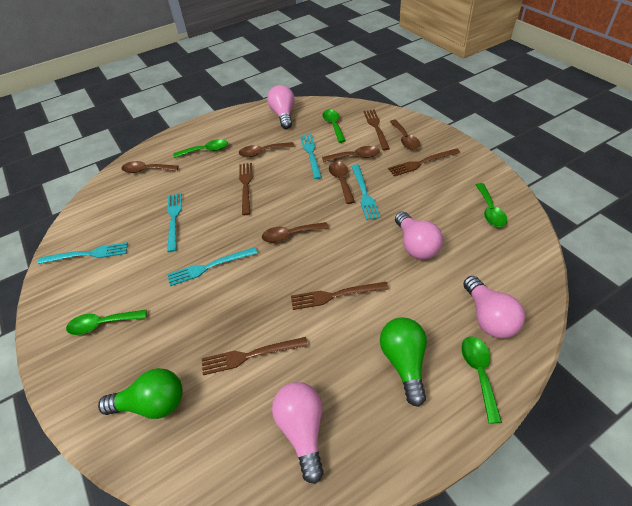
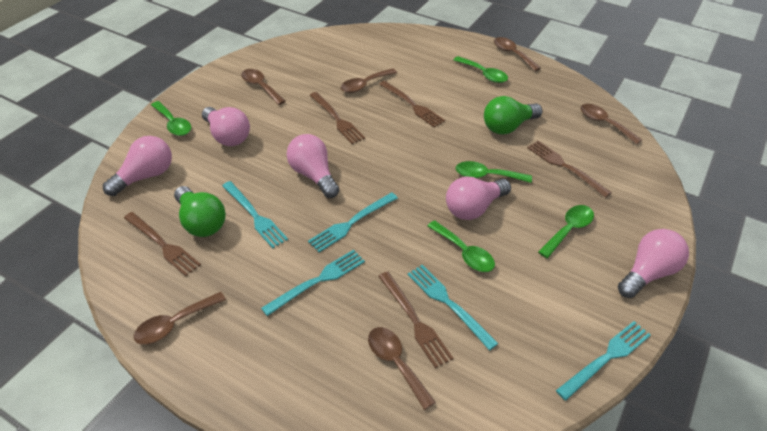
pink light bulb: 4 -> 5

